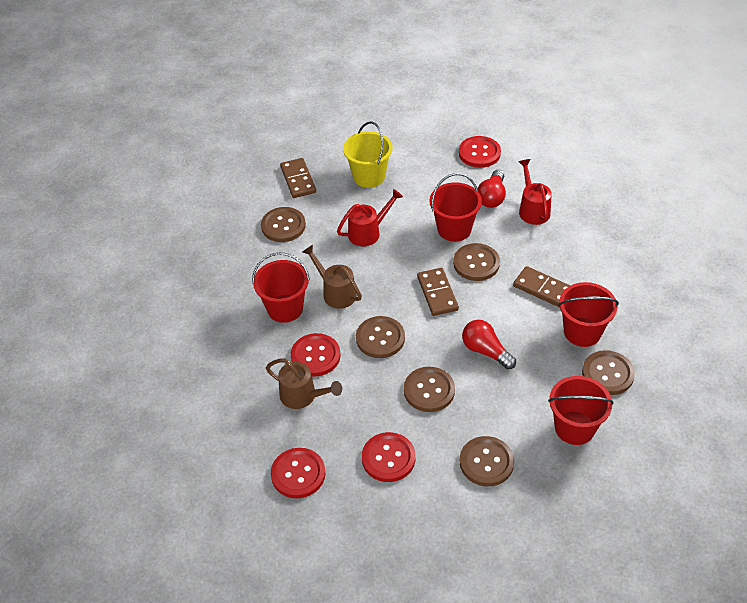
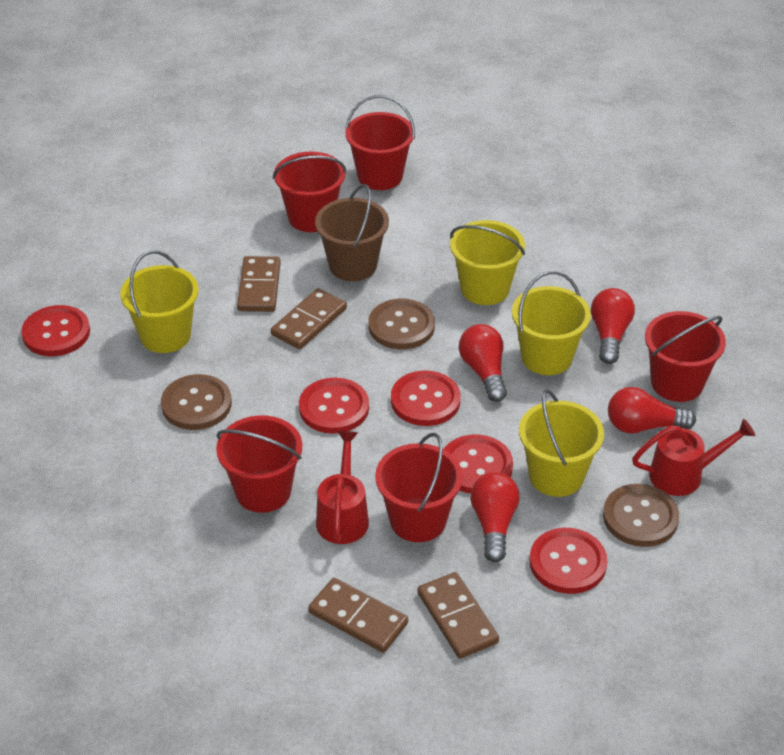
brown bucket: 0 -> 1
brown button: 6 -> 3
brown domino: 3 -> 4
brown watering can: 2 -> 0
red bucket: 4 -> 5
red button: 4 -> 5
red light bulb: 2 -> 4
yellow bucket: 1 -> 4

